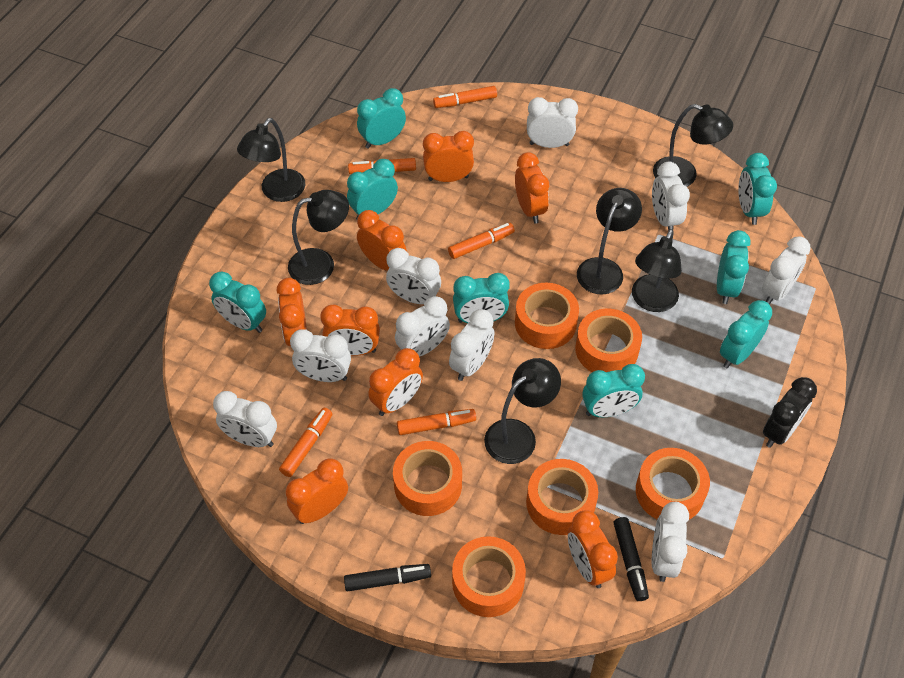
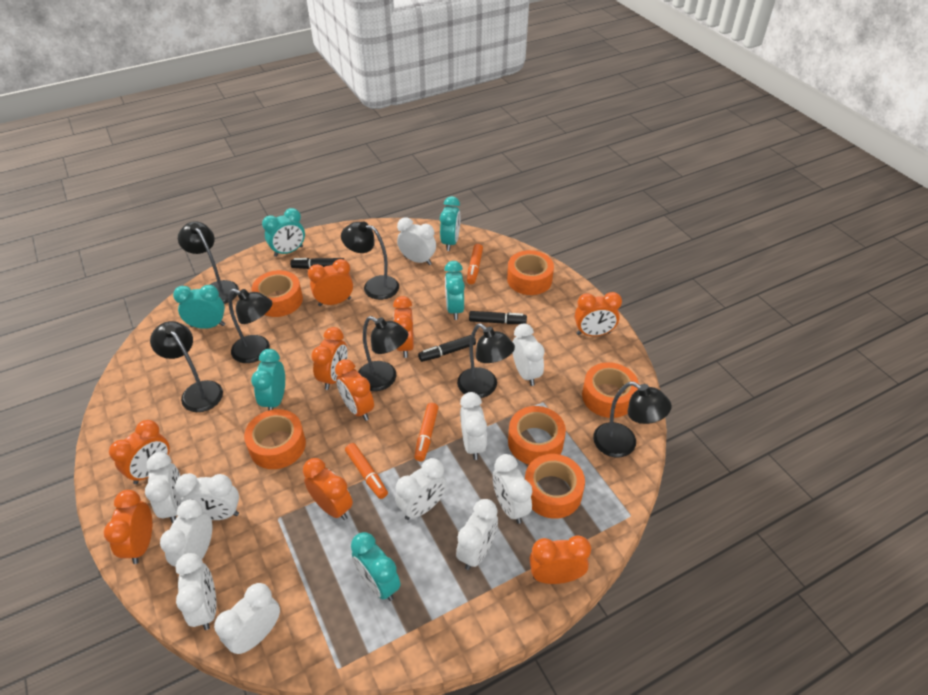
black clock: 1 -> 0
black lamp: 6 -> 7
black marker: 2 -> 3
orange clock: 8 -> 9
orange marker: 5 -> 3
turquoise clock: 8 -> 6
white clock: 9 -> 11

